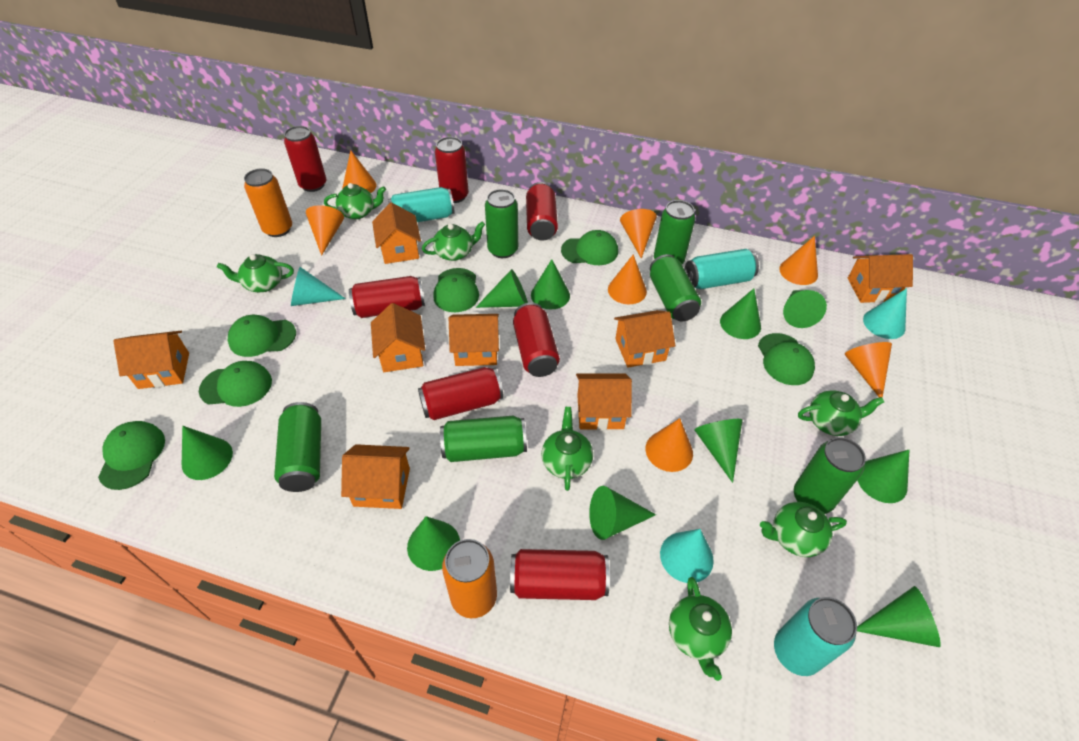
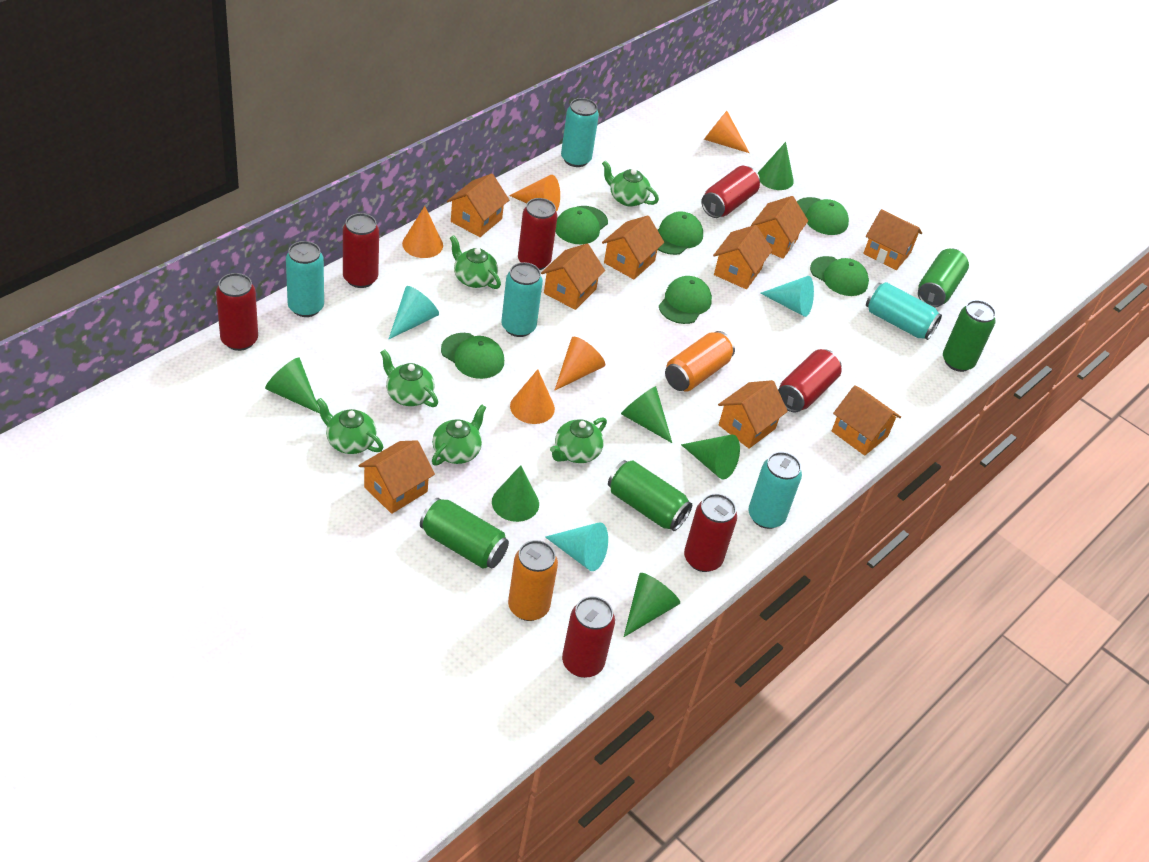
green can: 6 -> 4
green cone: 10 -> 6
green teapot: 7 -> 6
orange cone: 7 -> 5
orange house: 8 -> 9
turquoise can: 3 -> 5

